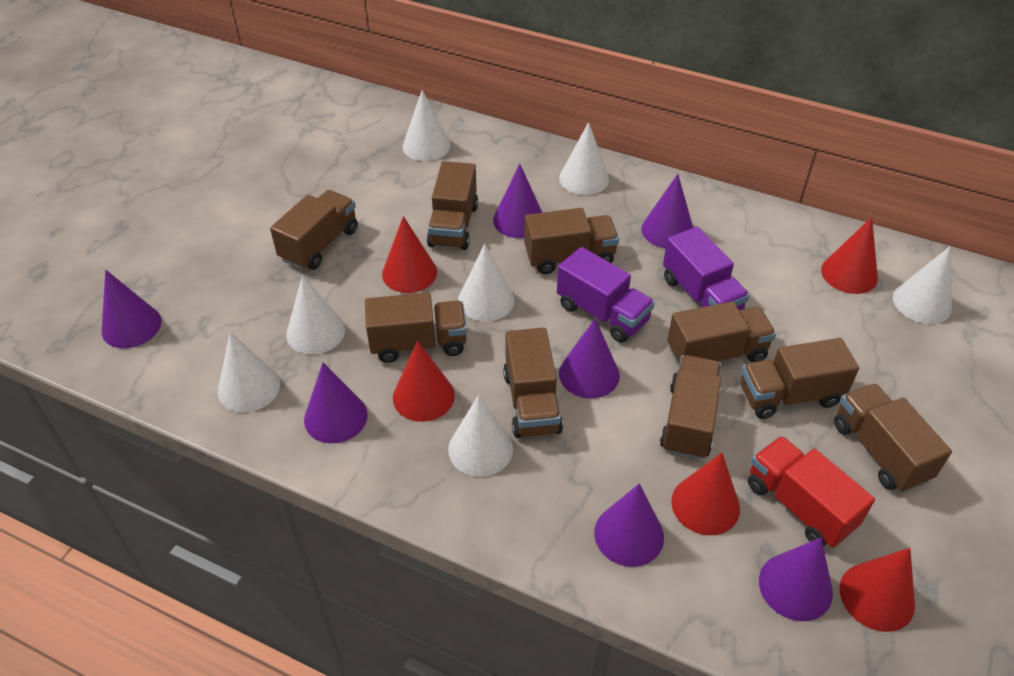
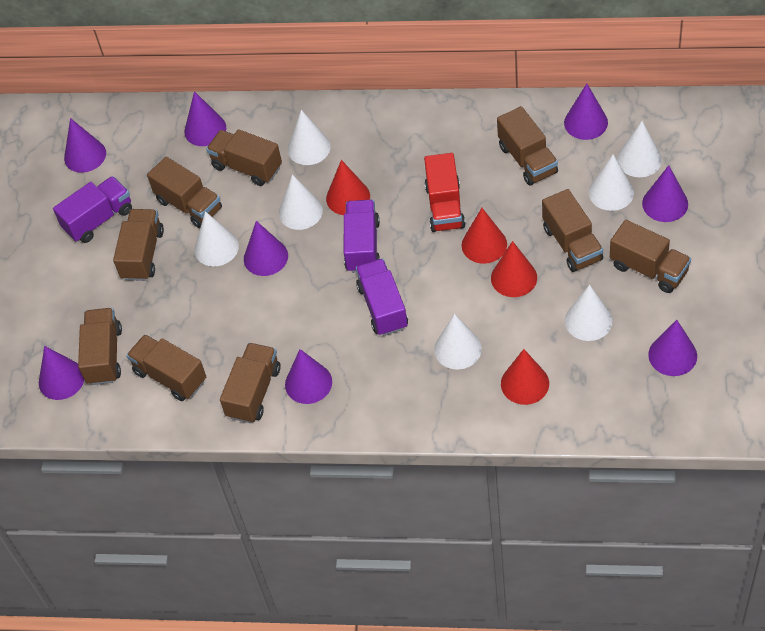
purple cone: 7 -> 8
purple truck: 2 -> 3
red cone: 5 -> 4

